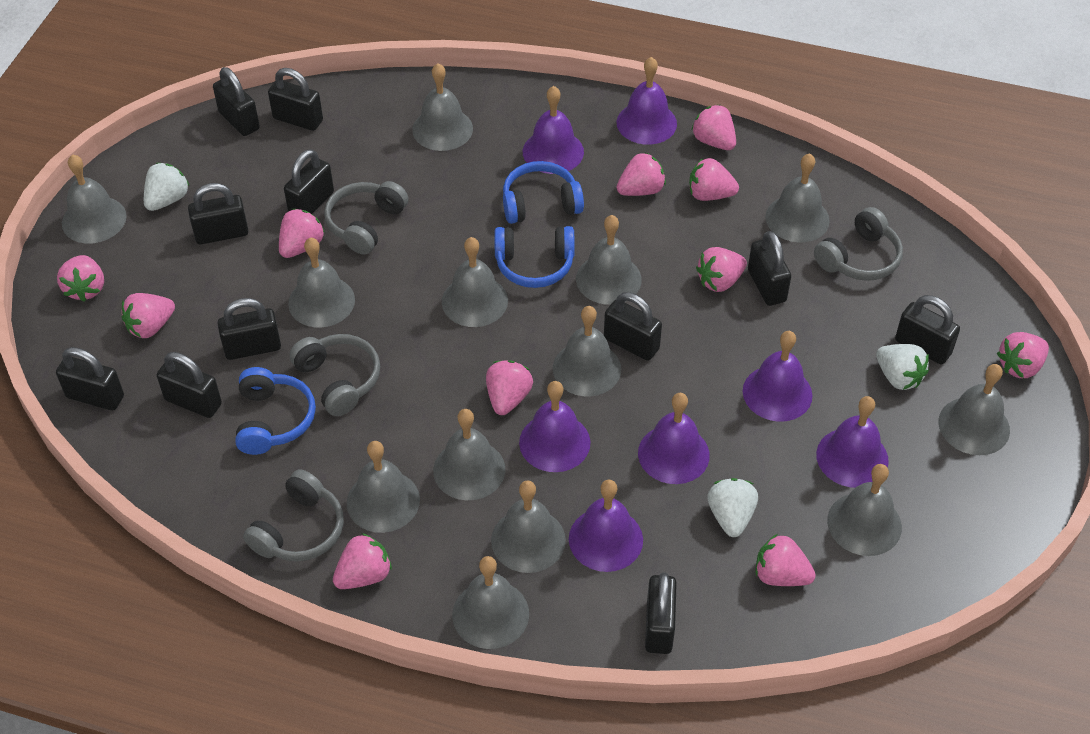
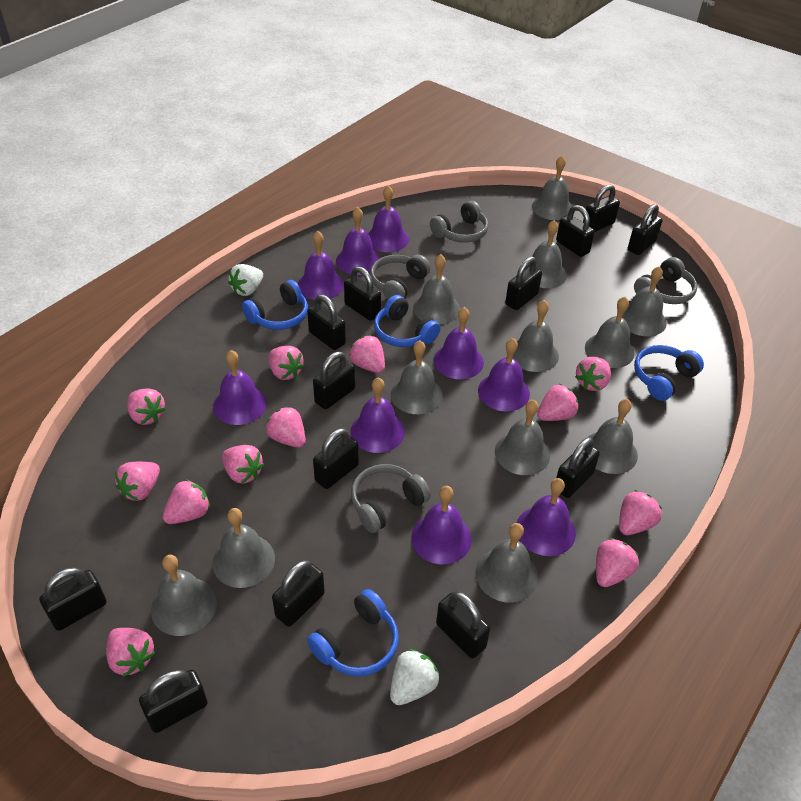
black padlock: 11 -> 13
blue headphones: 3 -> 4
grey bell: 13 -> 12
pink strawberry: 11 -> 12
purple bell: 7 -> 9
white strawberry: 3 -> 2

